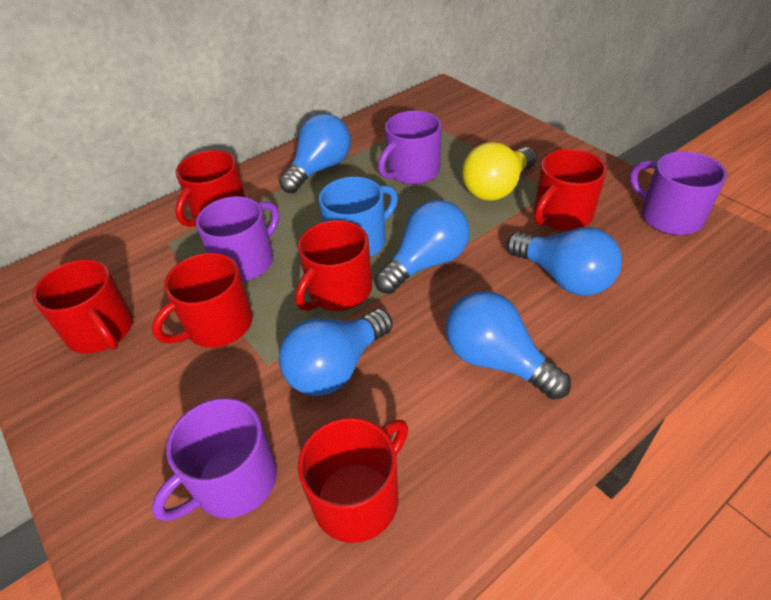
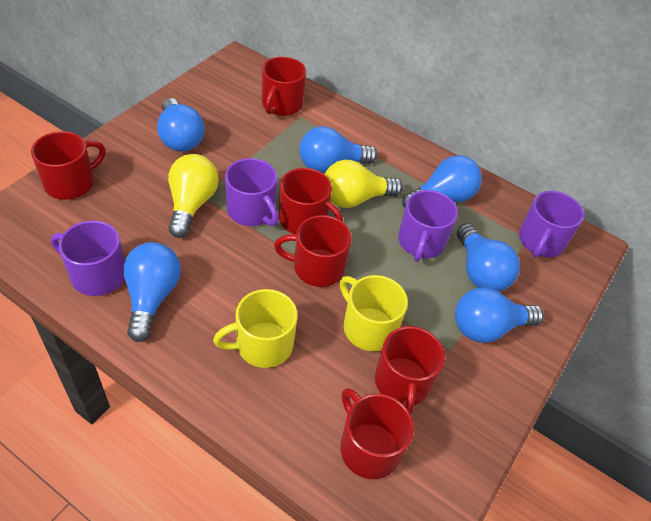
blue light bulb: 5 -> 6
blue mug: 1 -> 0
yellow light bulb: 1 -> 2
yellow mug: 0 -> 2

